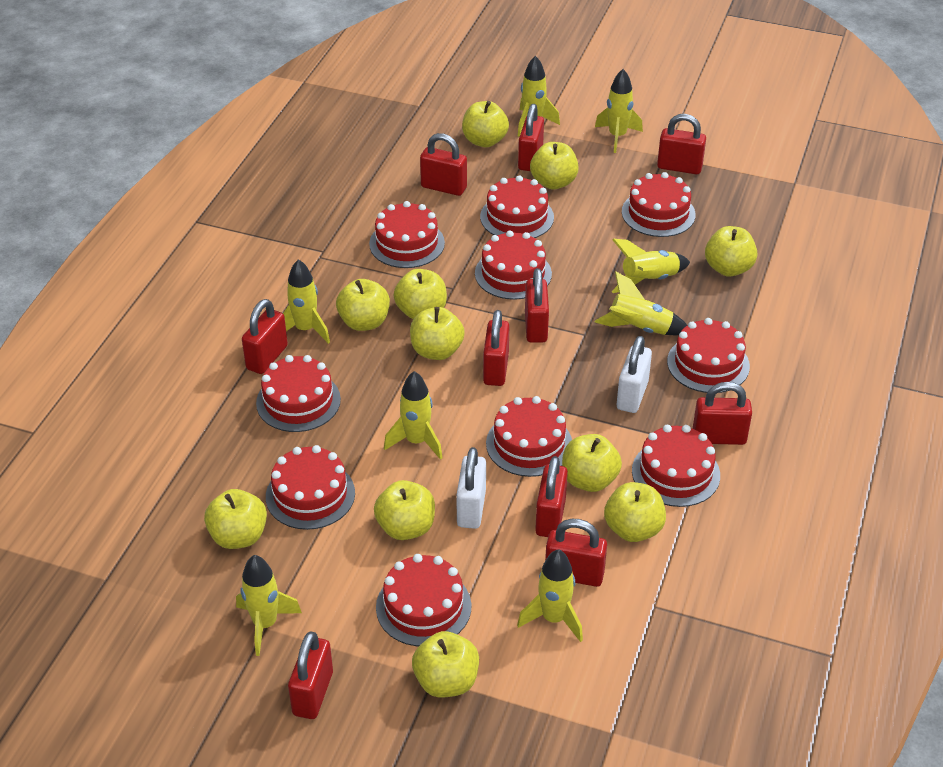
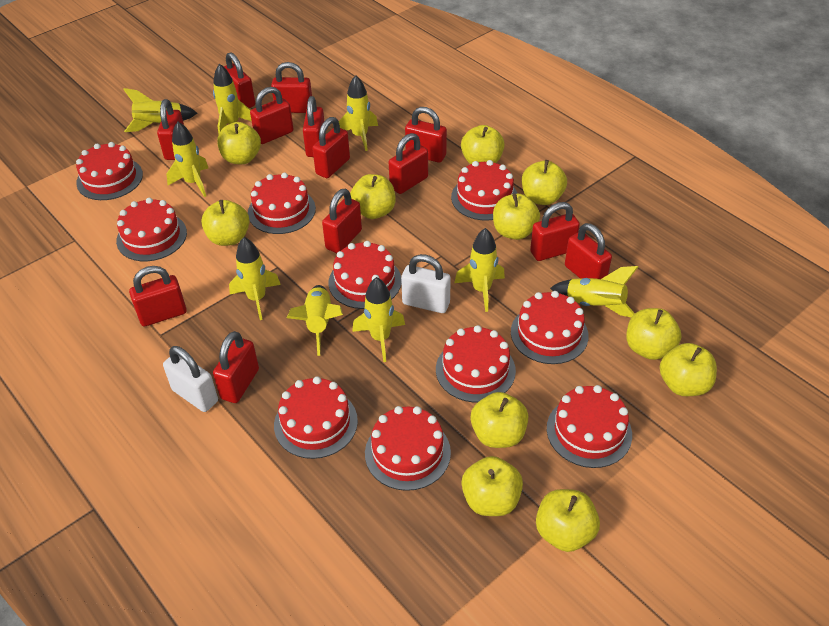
red padlock: 10 -> 13
yellow rocket: 8 -> 9

